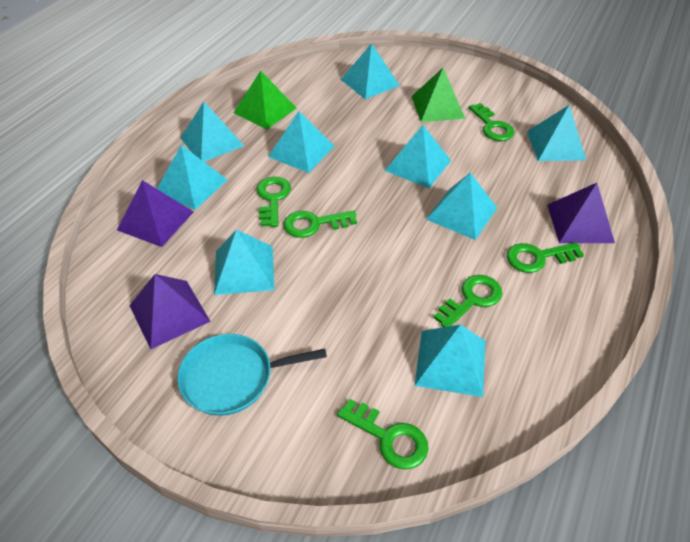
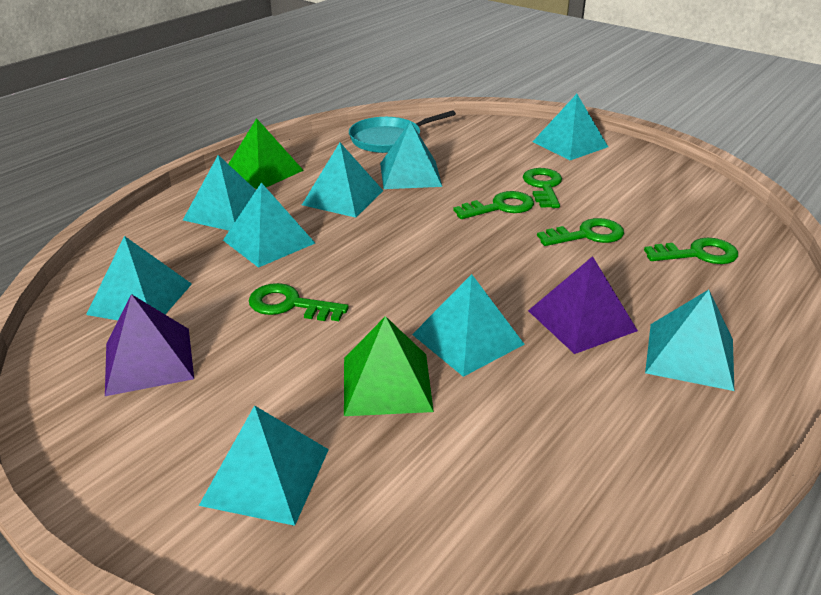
green key: 6 -> 5
purple pyramid: 3 -> 2

